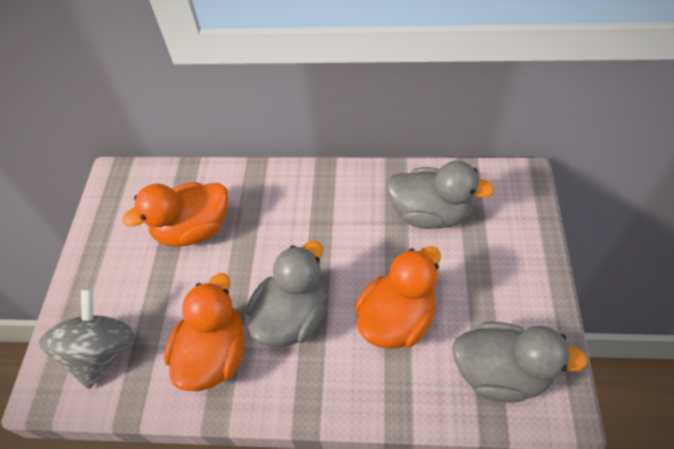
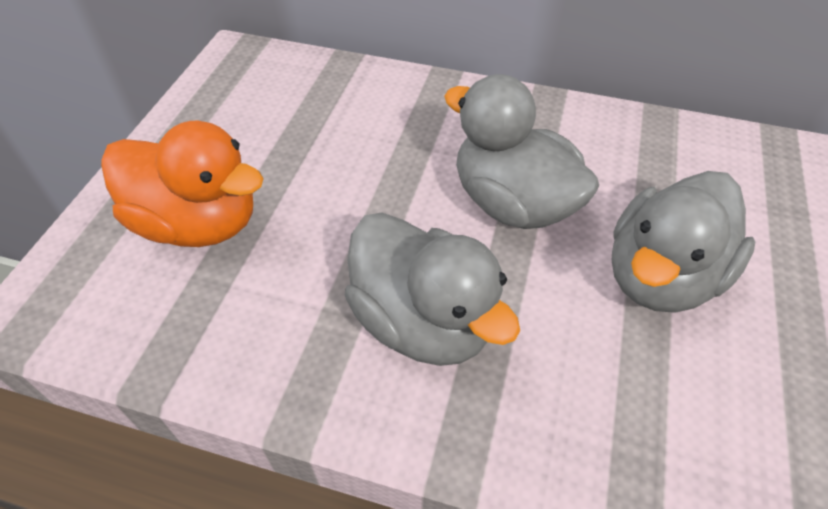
grey spinning top: 1 -> 0
orange duck: 3 -> 1

